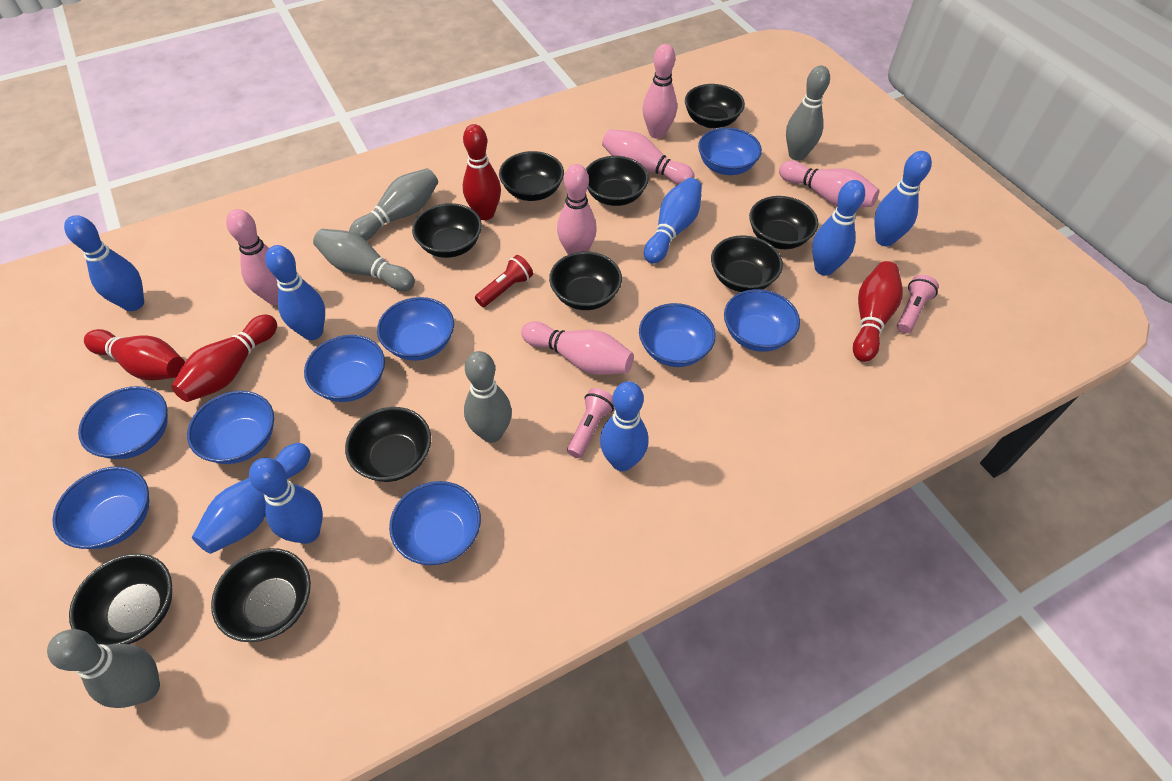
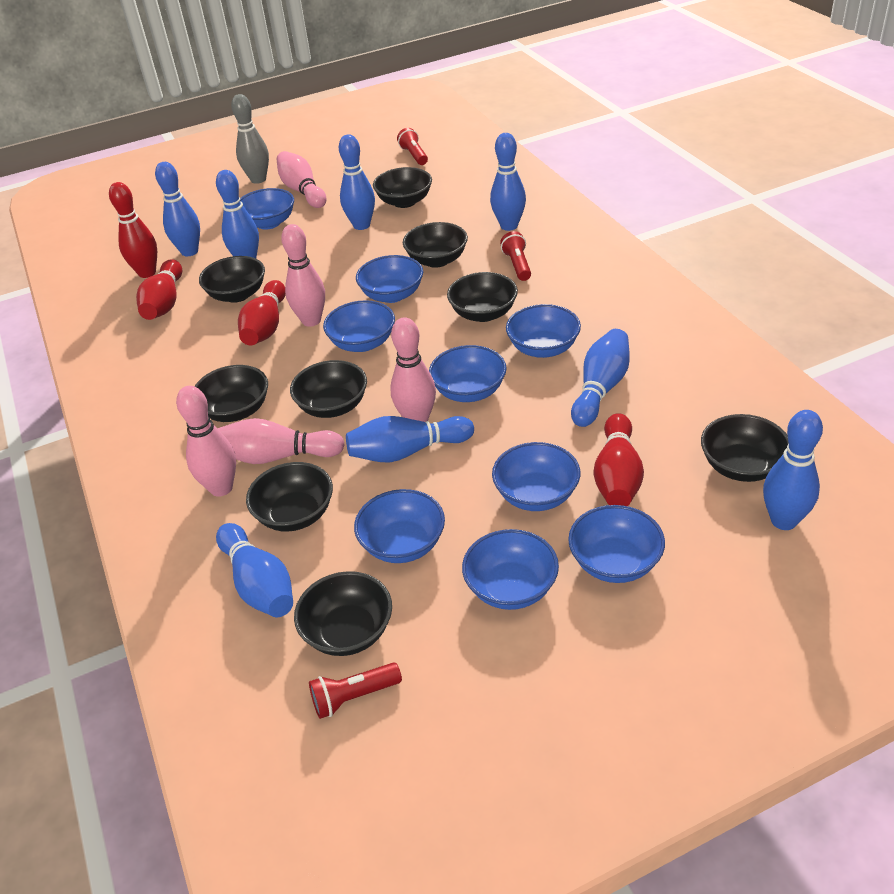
black bowl: 10 -> 9
grey bowling pin: 5 -> 1
pink bowling pin: 6 -> 5
pink flashlight: 2 -> 0
red flashlight: 1 -> 3

